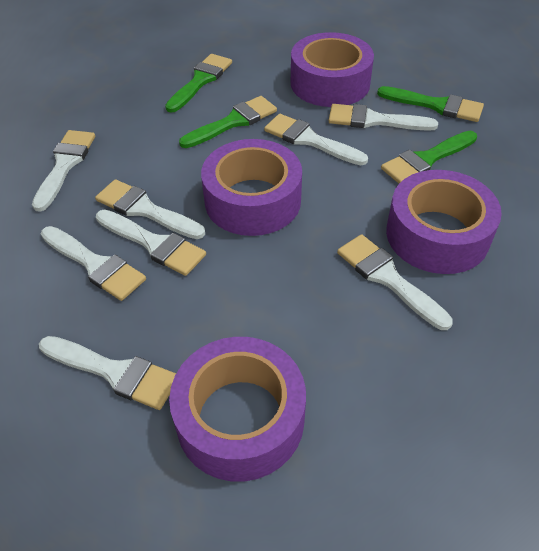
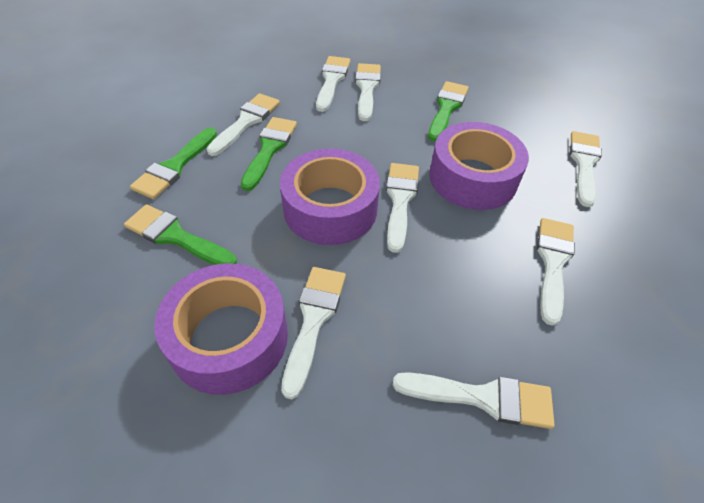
purple tape: 4 -> 3

